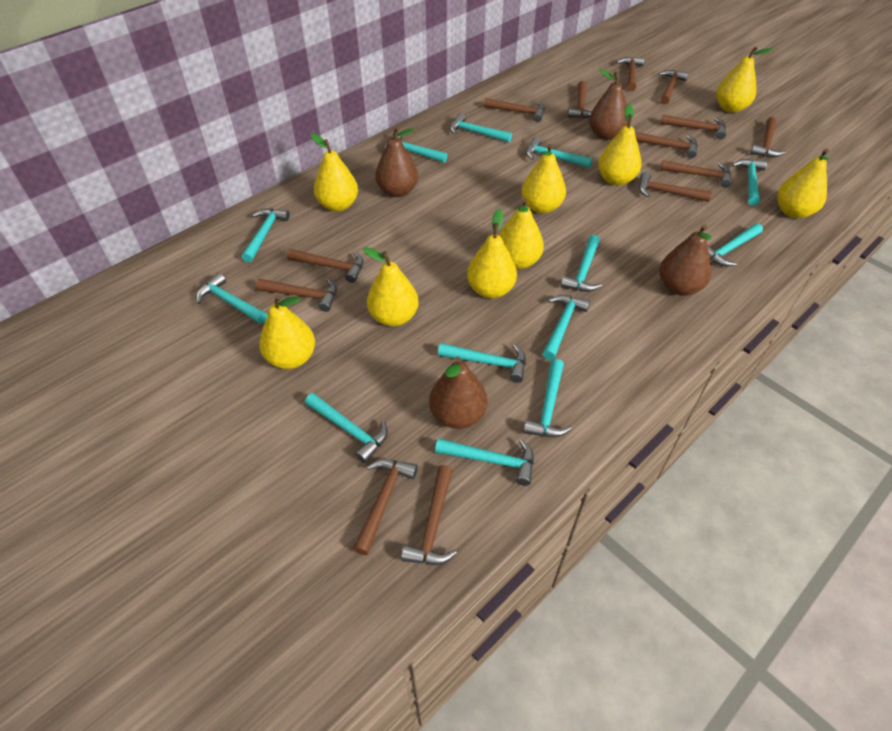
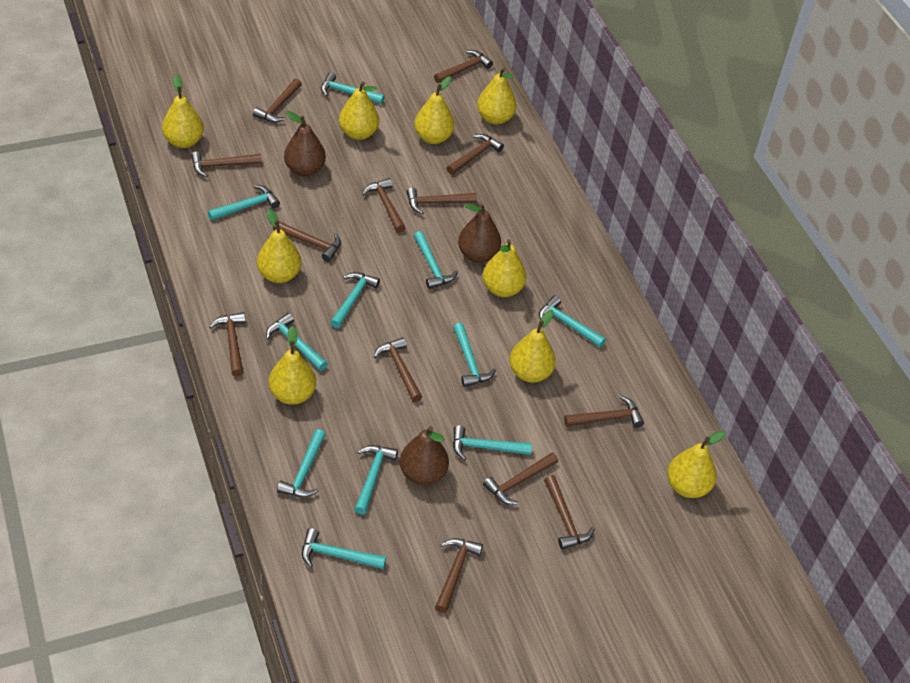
brown pear: 4 -> 3
turquoise hammer: 13 -> 11

